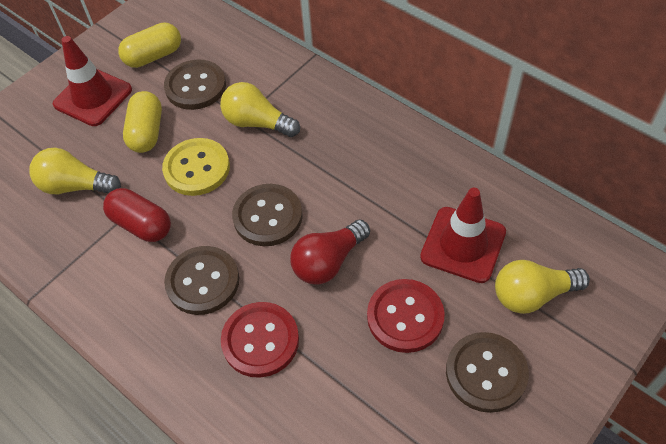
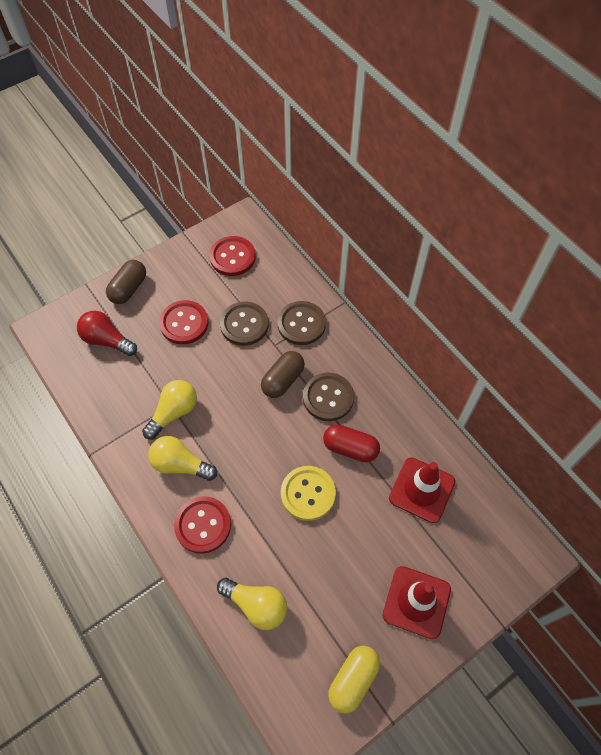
brown button: 4 -> 3
brown capsule: 0 -> 2
red button: 2 -> 3
yellow capsule: 2 -> 1

